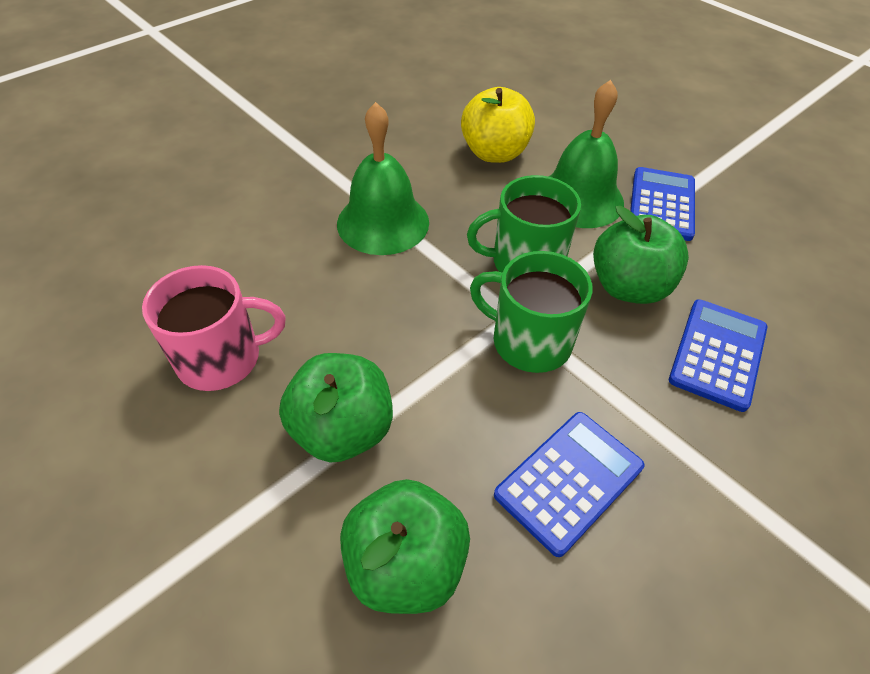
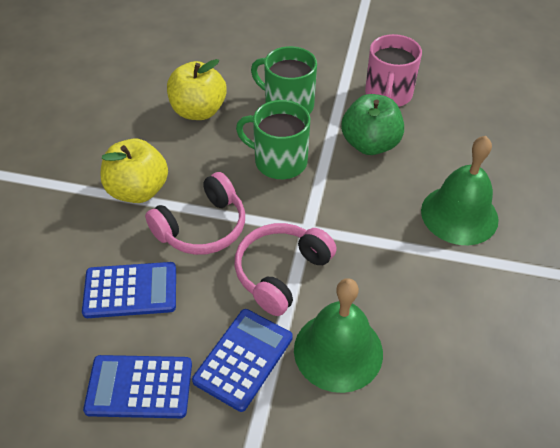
green apple: 3 -> 1
pink headphones: 0 -> 2
yellow apple: 1 -> 2

